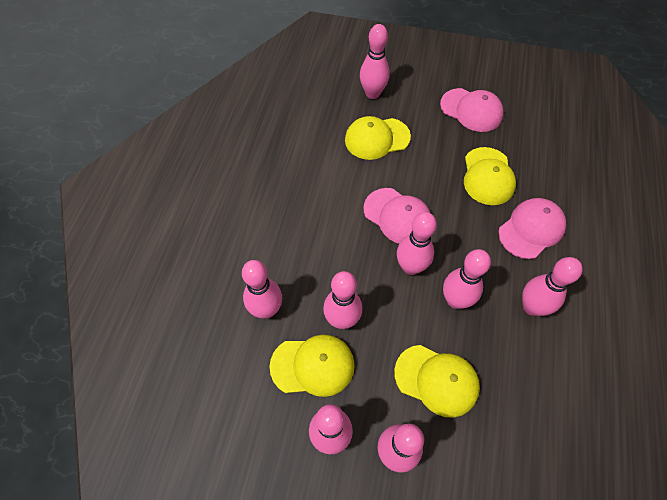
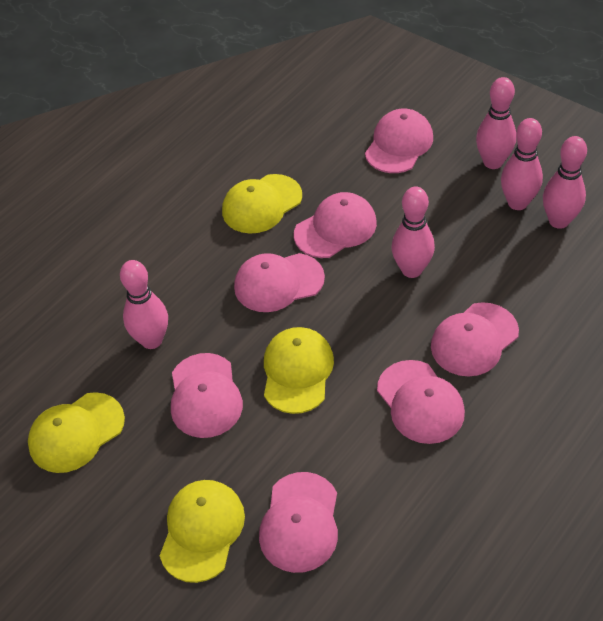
pink bowling pin: 8 -> 5
pink cap: 3 -> 7

